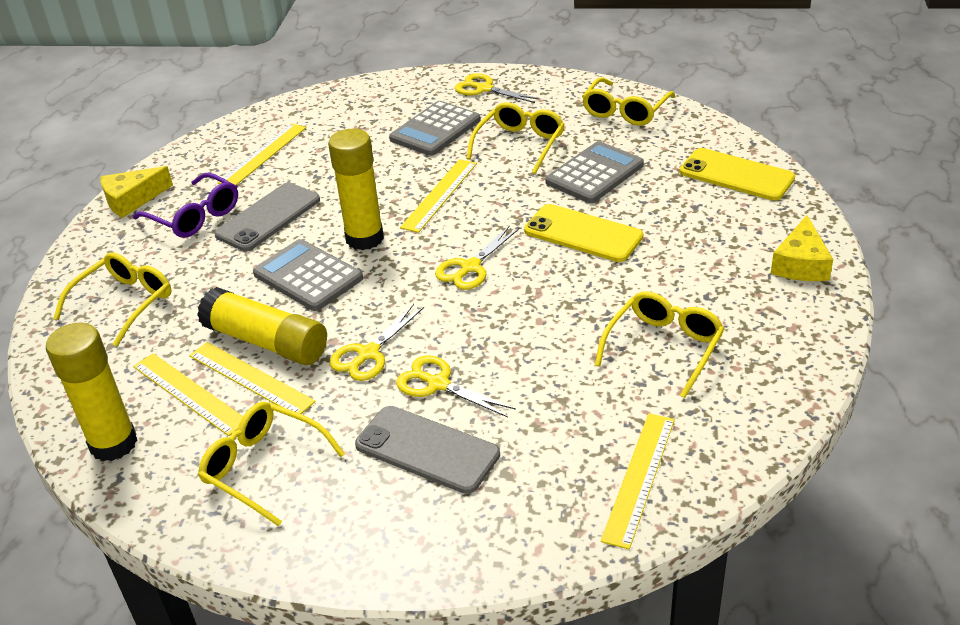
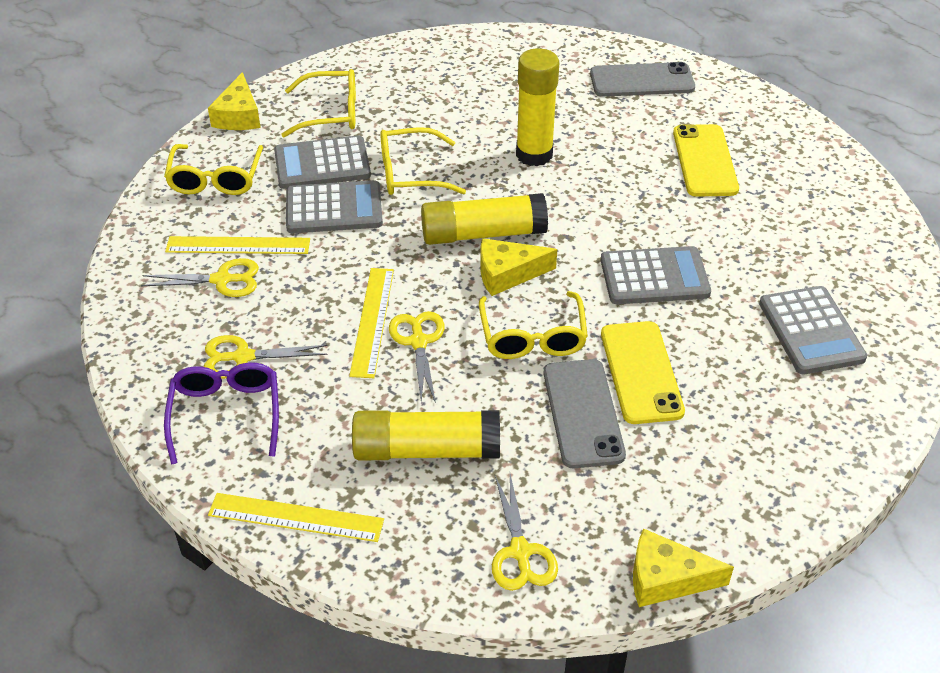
grey calculator: 3 -> 4
yellow cheese: 2 -> 3
yellow glasses: 5 -> 4
yellow ruler: 5 -> 3

